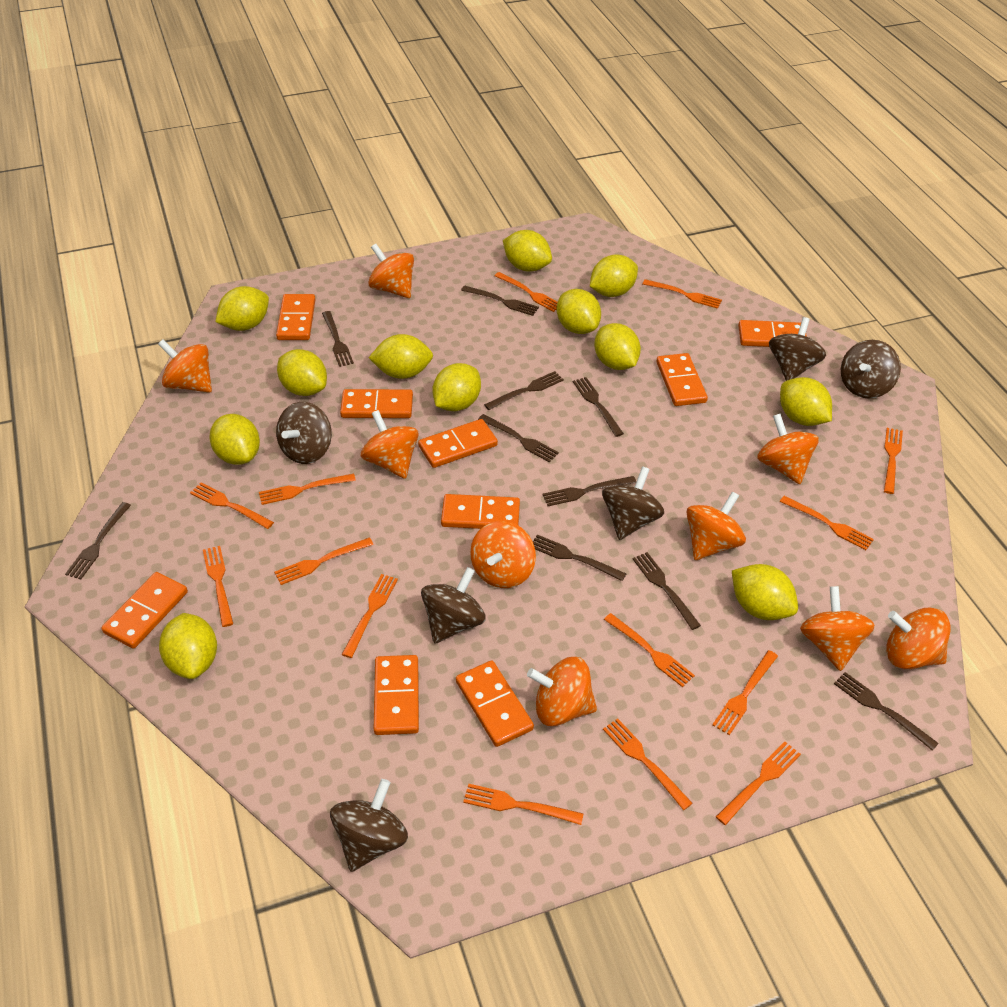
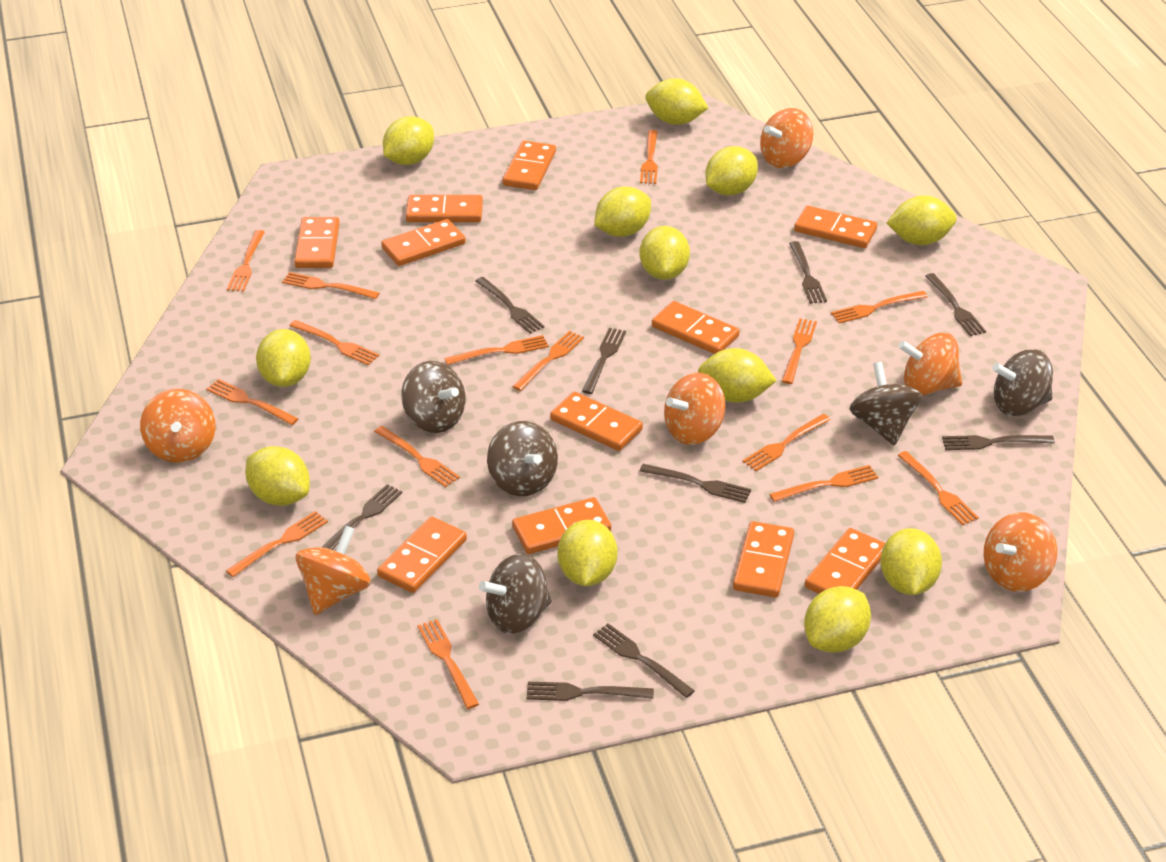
brown fork: 10 -> 9
brown spinning top: 6 -> 5
orange domino: 9 -> 11
orange fork: 14 -> 15
orange spinning top: 9 -> 6

